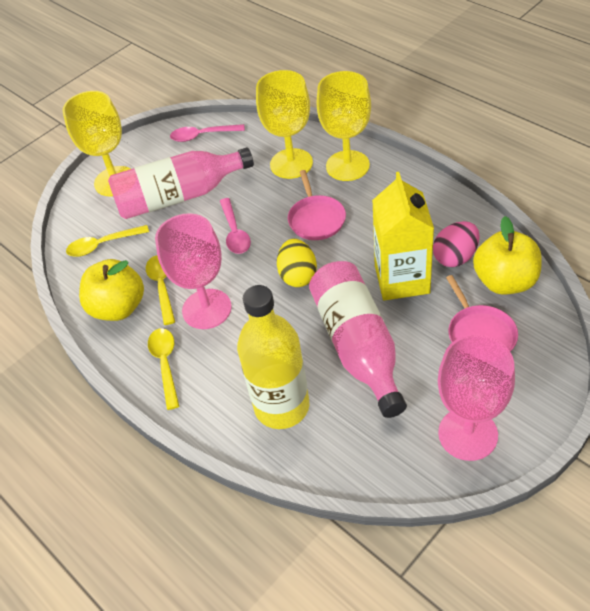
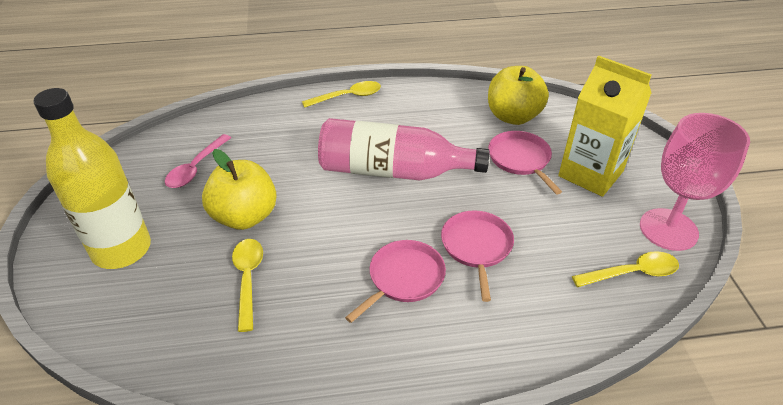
pink bottle: 2 -> 1
pink egg: 1 -> 0
pink goblet: 2 -> 1
pink pan: 2 -> 3
pink spoon: 2 -> 1
yellow egg: 1 -> 0
yellow goblet: 3 -> 0

